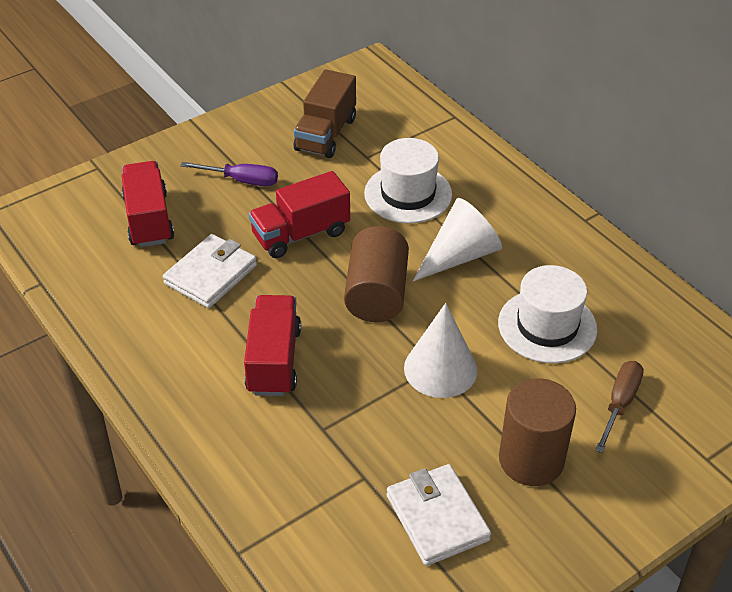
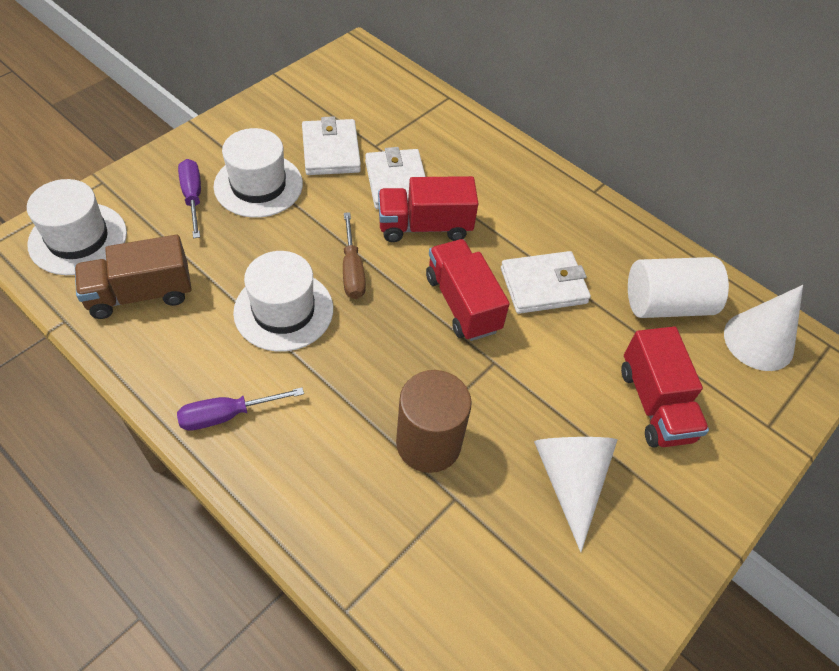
brown cylinder: 2 -> 1
purple screwdriver: 1 -> 2
white cylinder: 0 -> 1
white hat: 2 -> 3
white wallet: 2 -> 3

